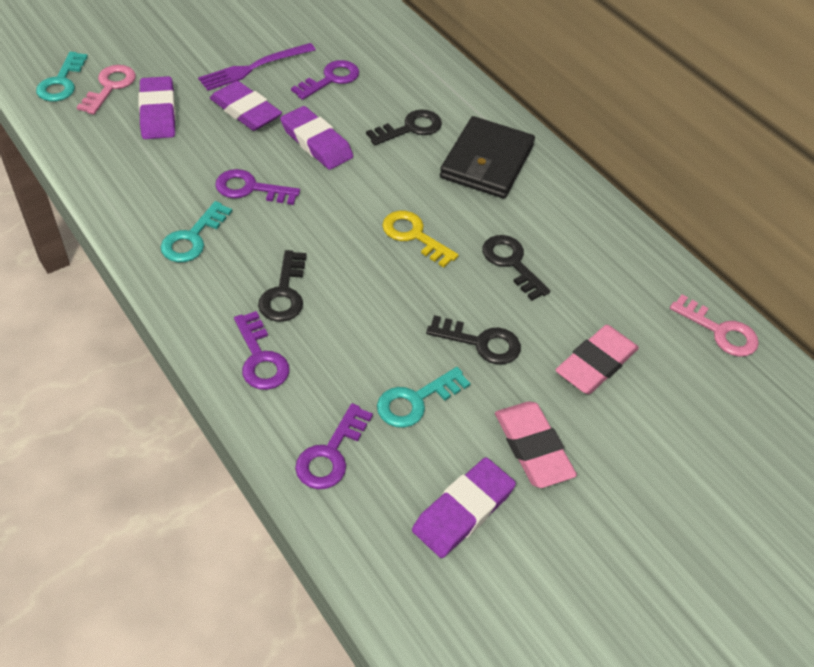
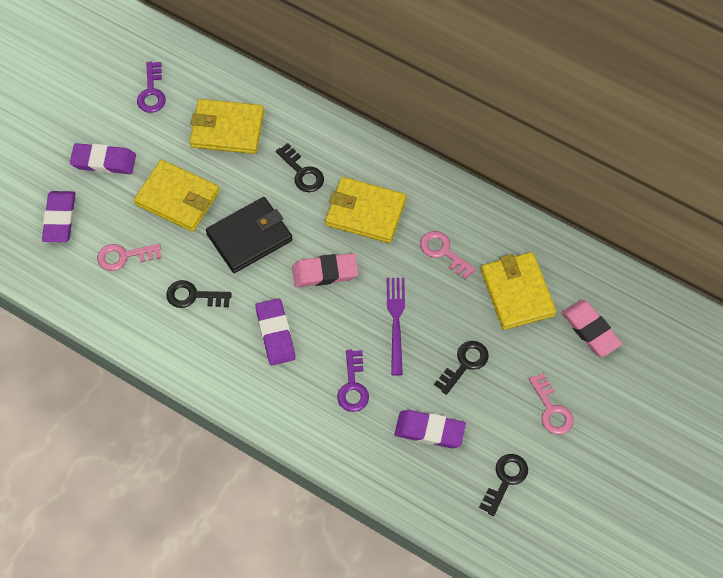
pink key: 2 -> 3
purple key: 4 -> 2
turquoise key: 3 -> 0
yellow key: 1 -> 0
yellow wallet: 0 -> 4

